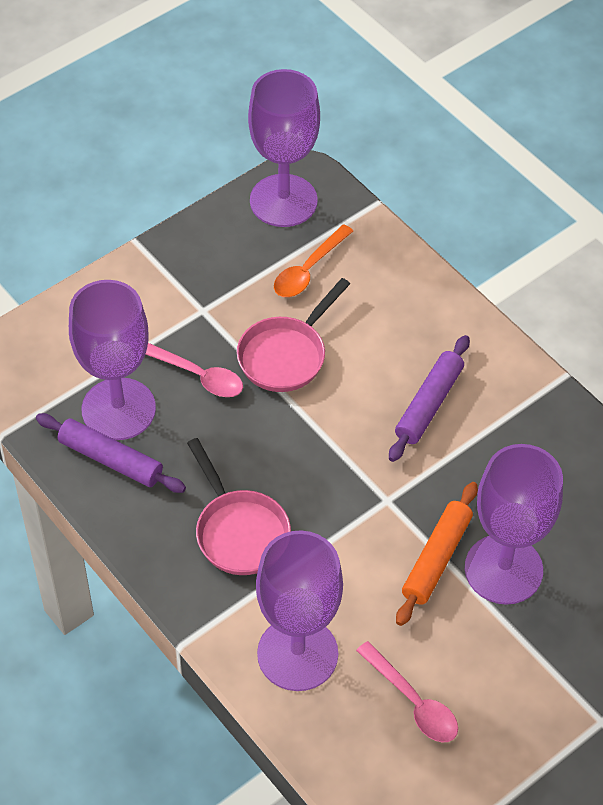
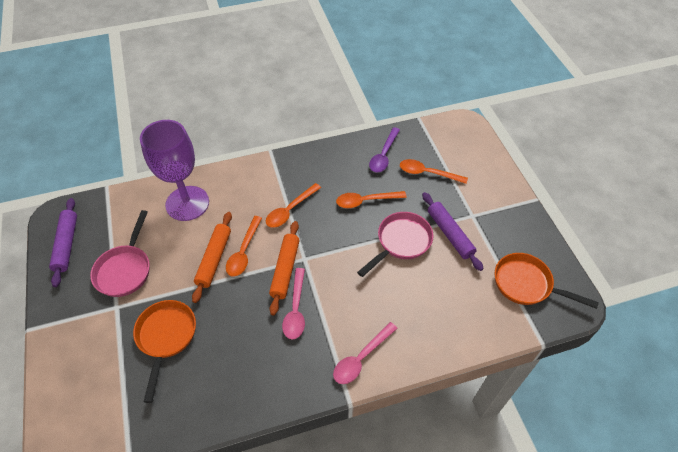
orange pan: 0 -> 2
orange rolling pin: 1 -> 2
orange spoon: 1 -> 4
purple goblet: 4 -> 1
purple spoon: 0 -> 1

